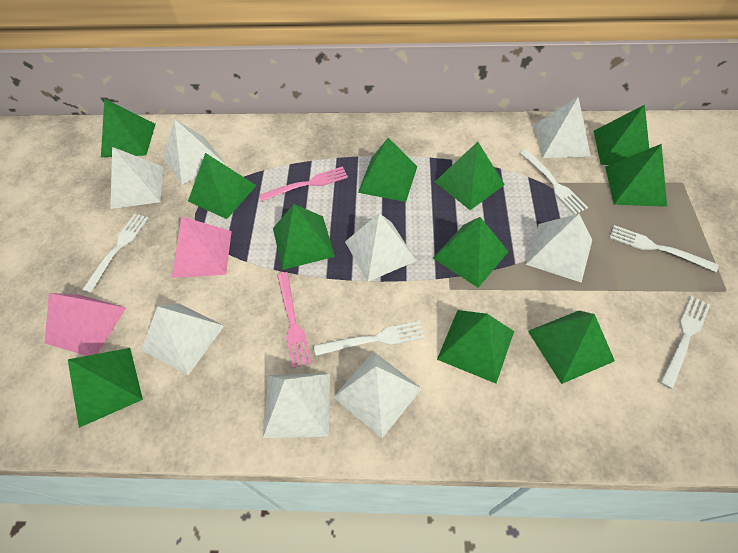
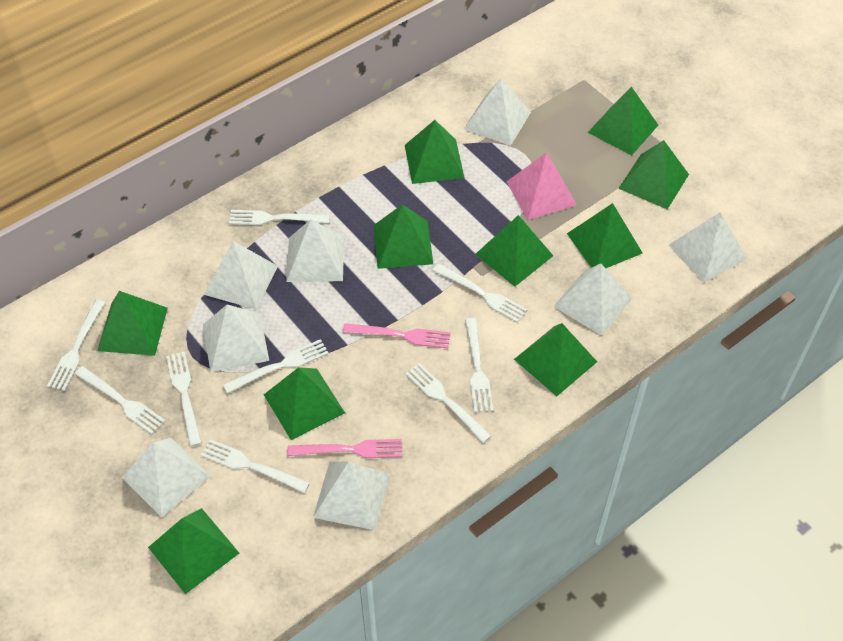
green pyramid: 11 -> 10
pink pyramid: 2 -> 1
white fork: 5 -> 9

